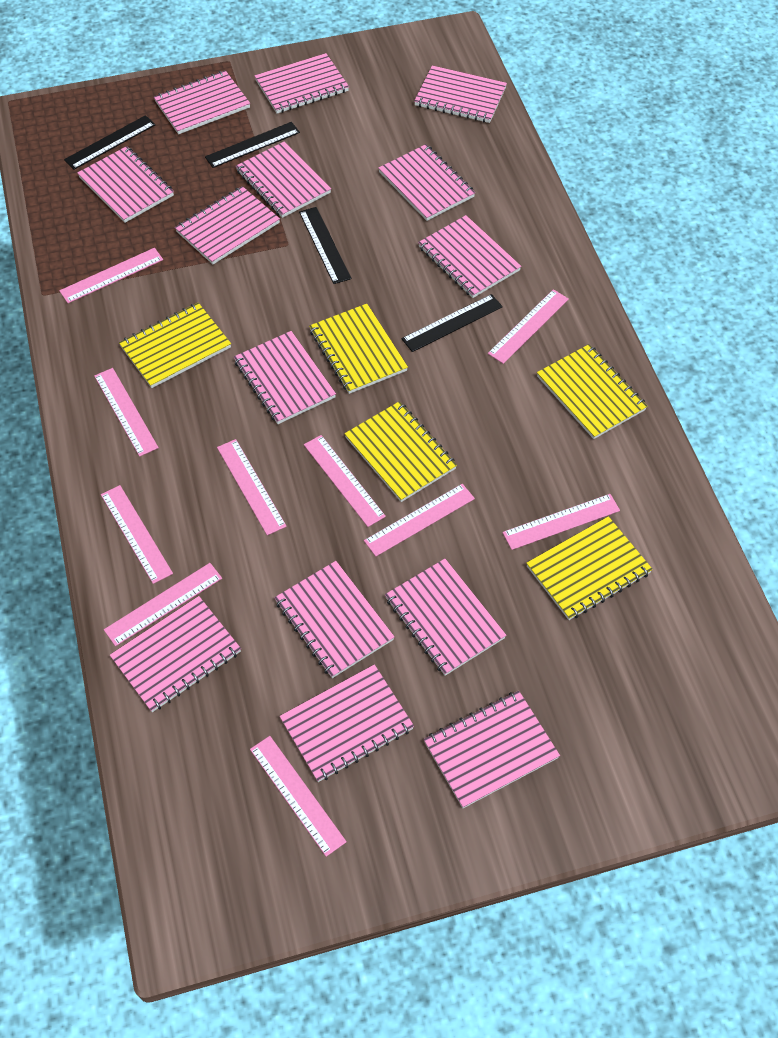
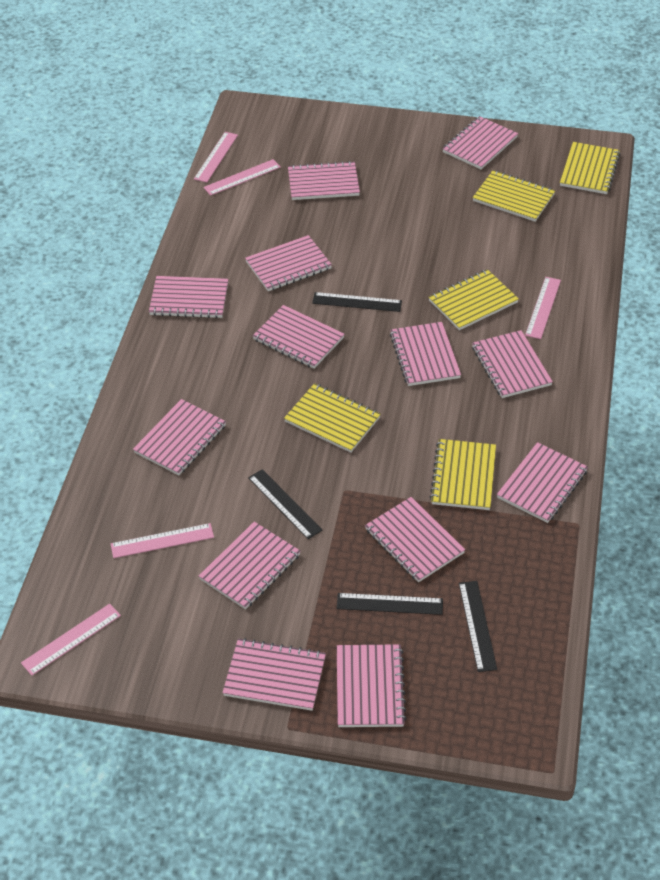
pink notebook: 14 -> 13
pink ruler: 10 -> 5

